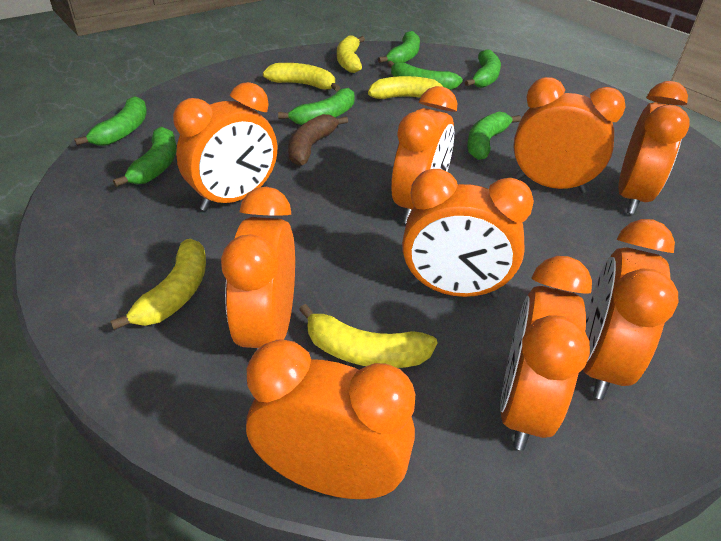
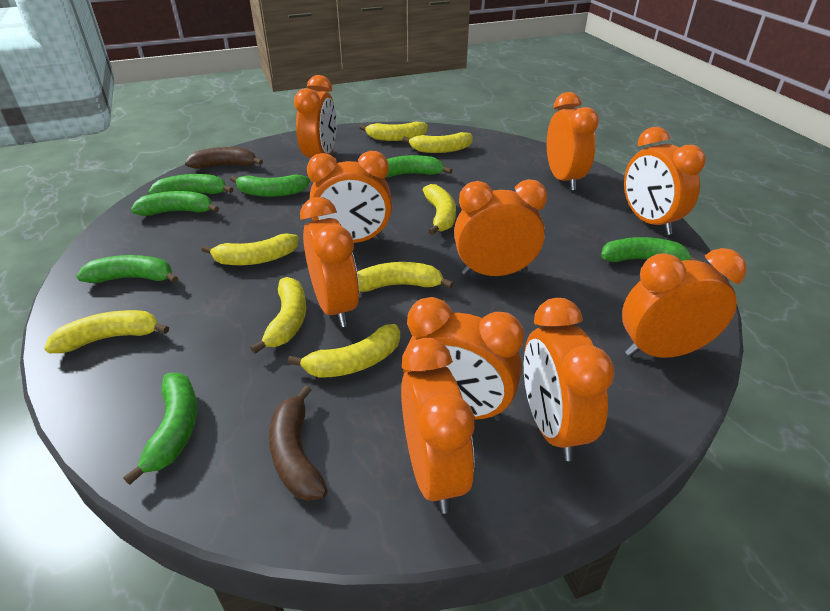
brown banana: 1 -> 2
orange clock: 9 -> 10
yellow banana: 5 -> 8

